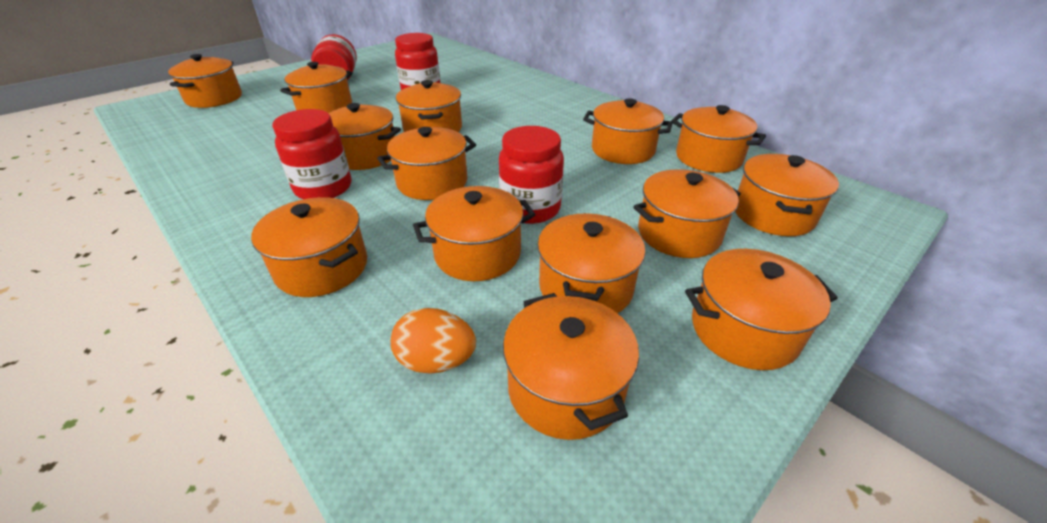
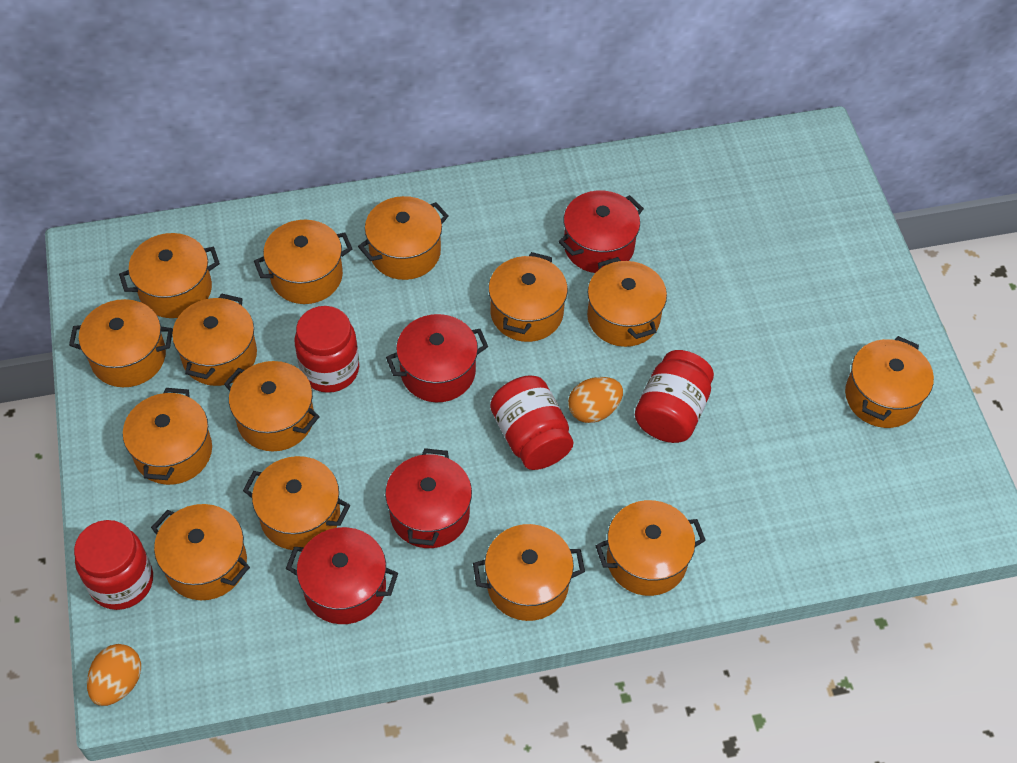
orange egg: 1 -> 2
red pot: 0 -> 4

